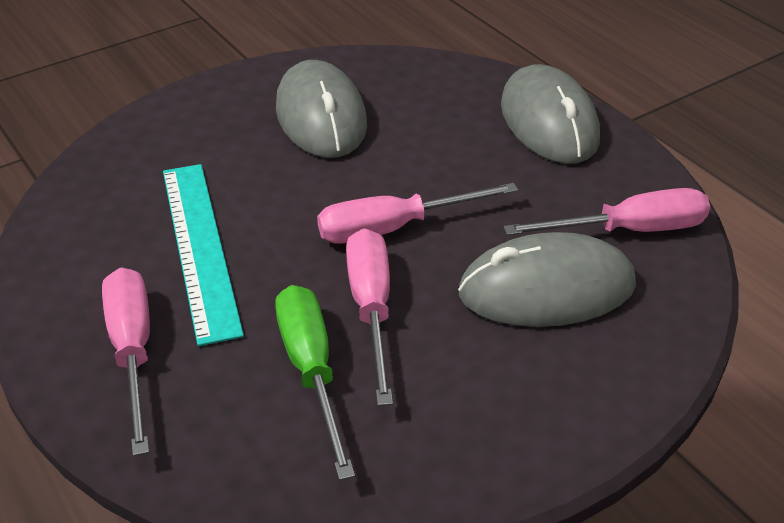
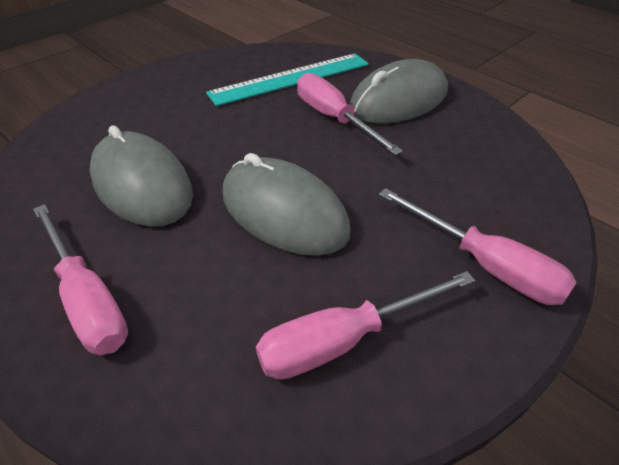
green screwdriver: 1 -> 0

